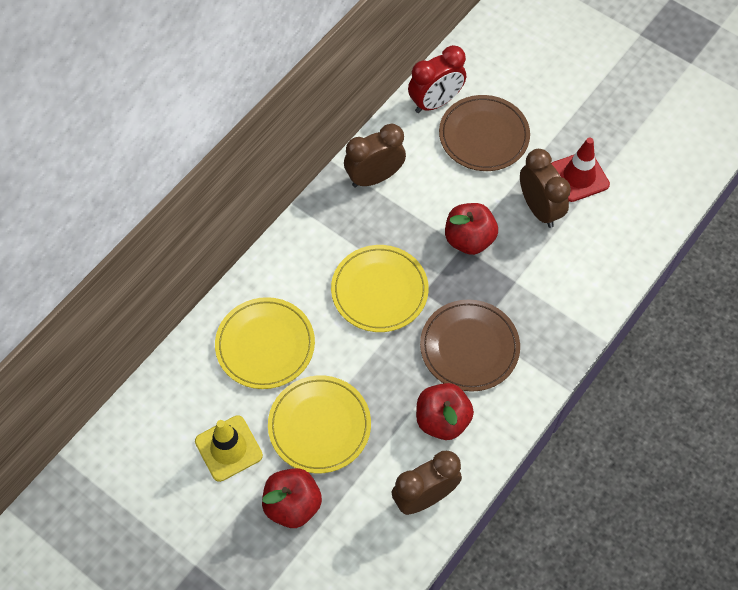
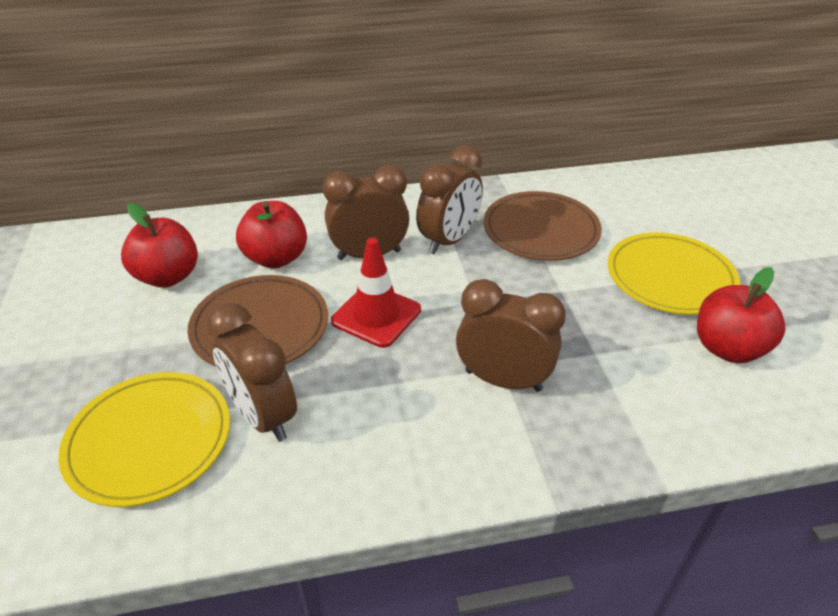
brown clock: 3 -> 4
red clock: 1 -> 0
yellow plate: 3 -> 2
yellow traffic cone: 1 -> 0

